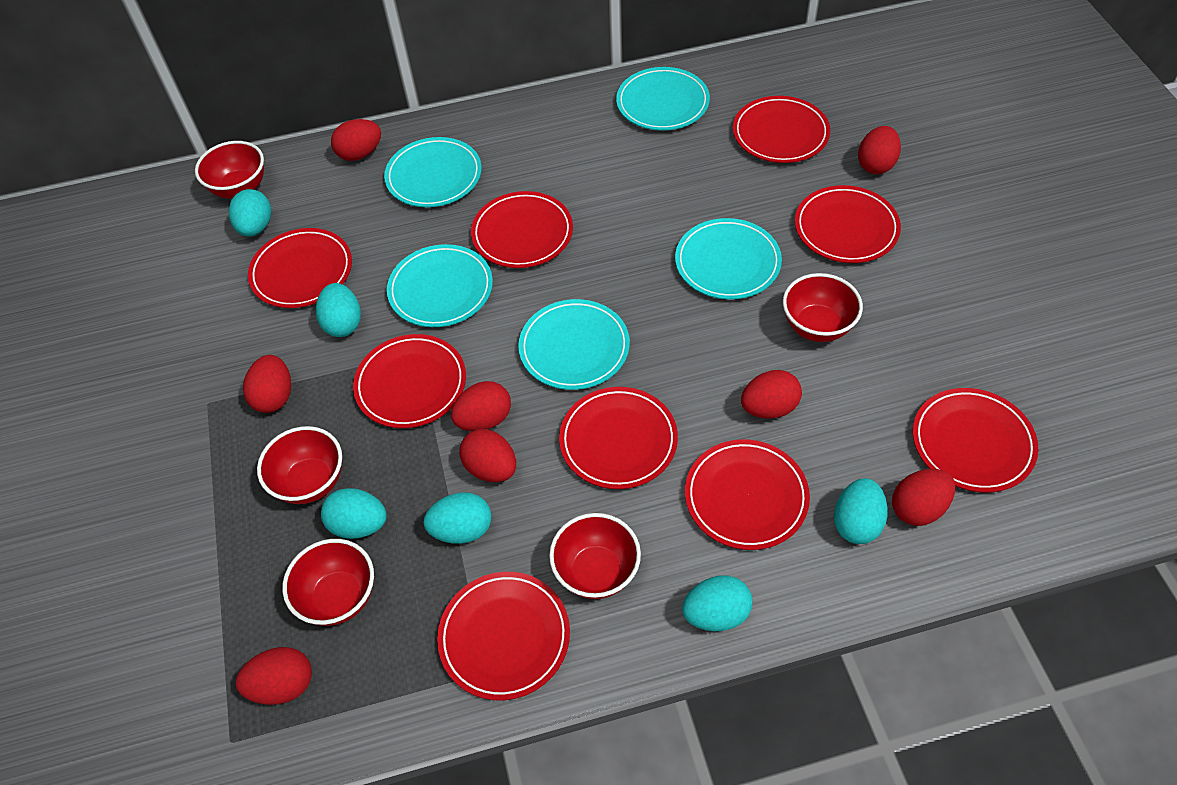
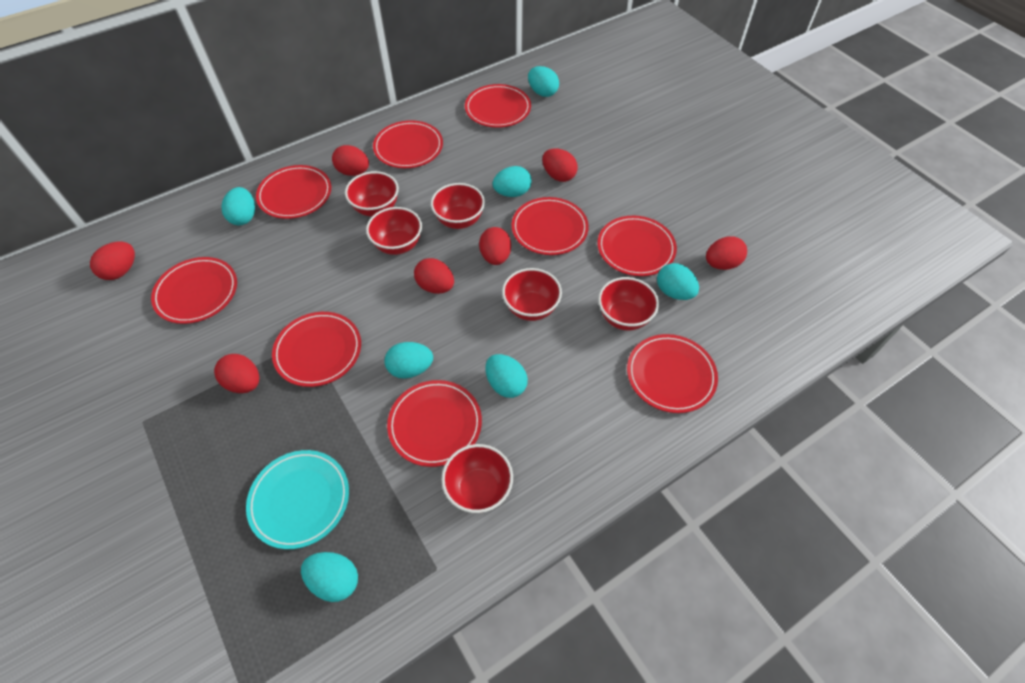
red bowl: 5 -> 6
red egg: 8 -> 7
turquoise egg: 6 -> 7
turquoise plate: 5 -> 1

